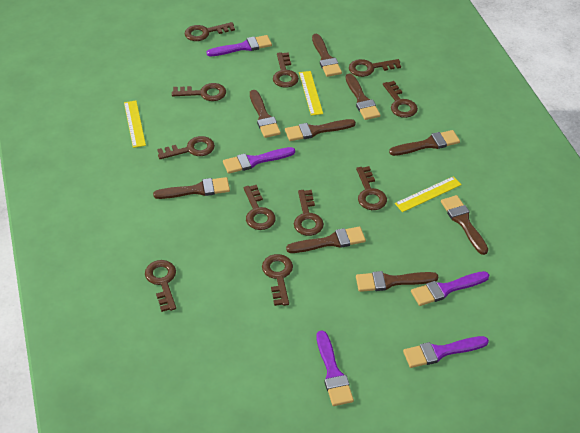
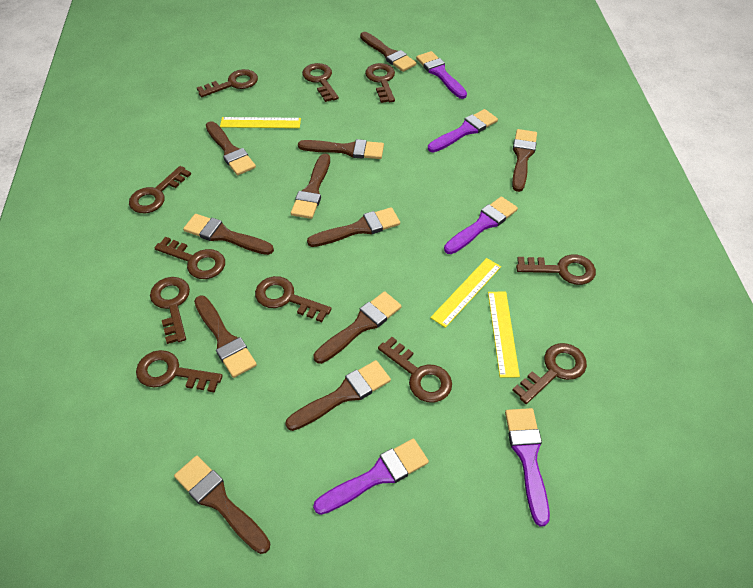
brown brush: 9 -> 11

